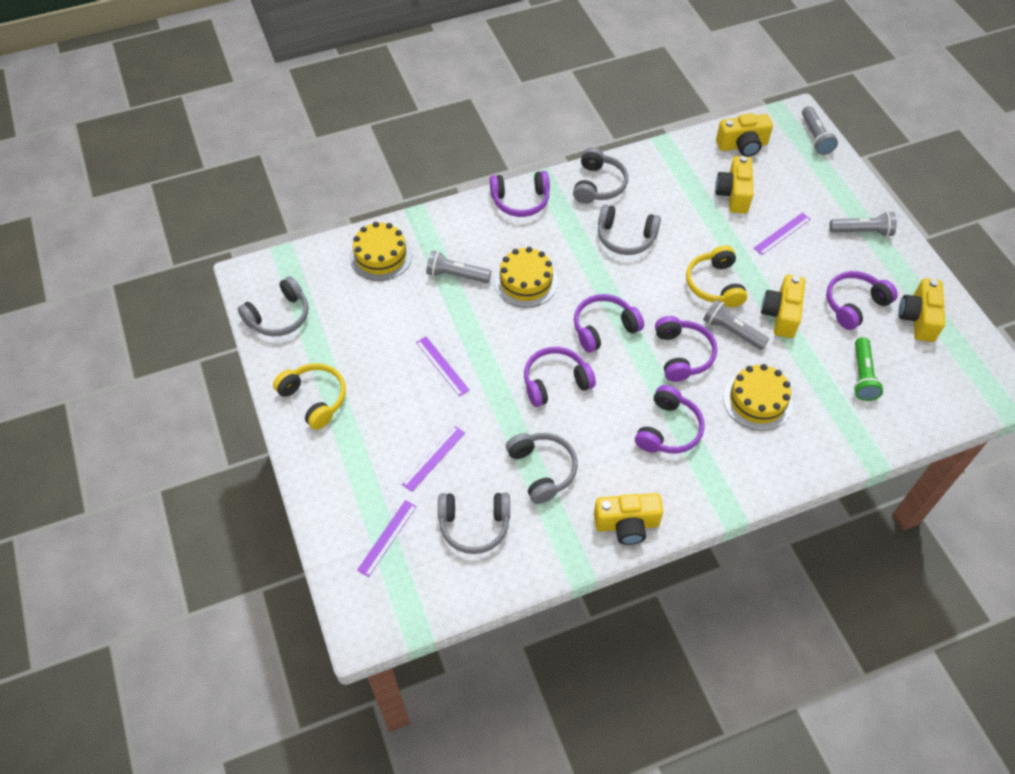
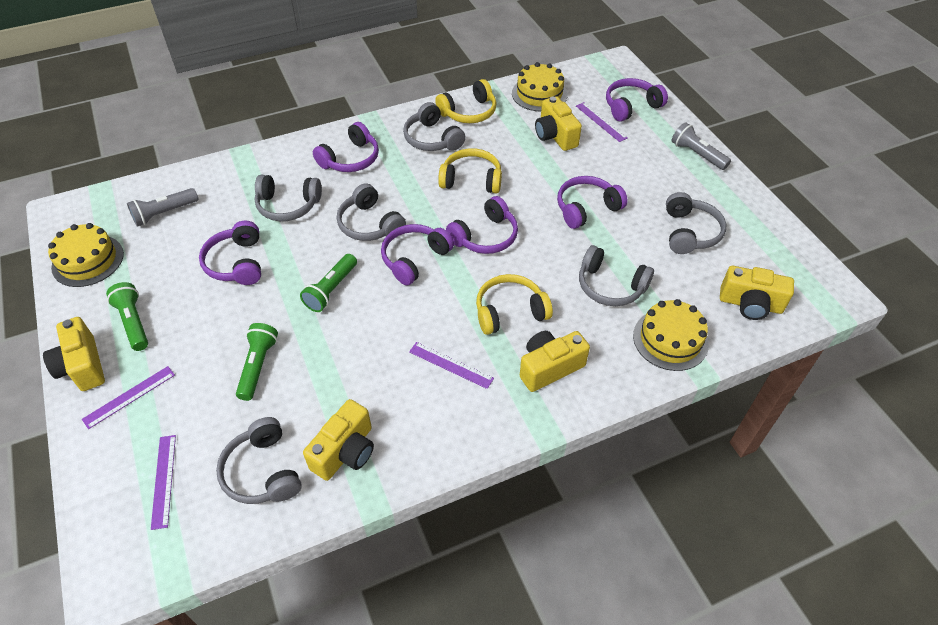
green flashlight: 1 -> 3
grey flashlight: 4 -> 2
grey headphones: 5 -> 6
yellow headphones: 2 -> 3

